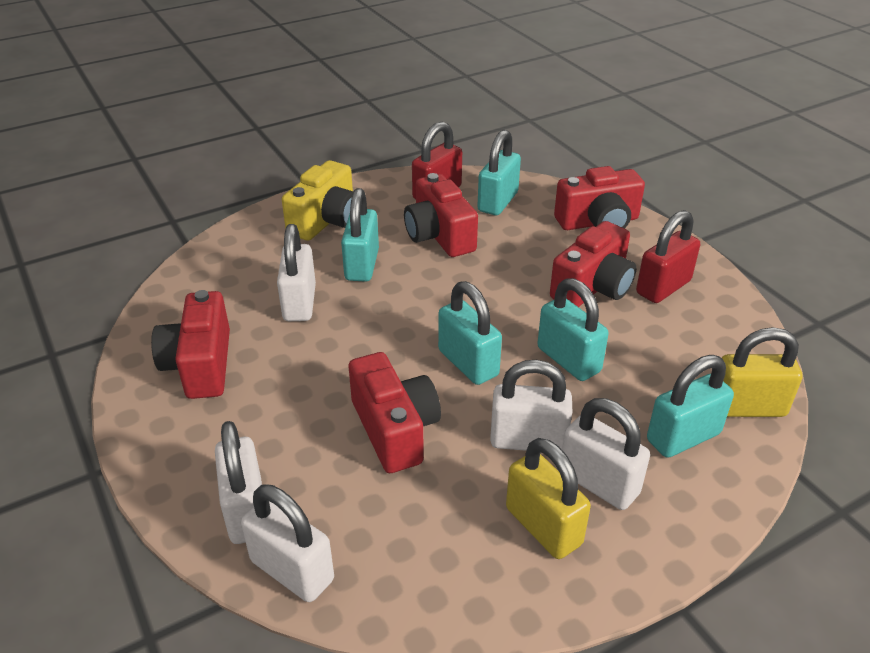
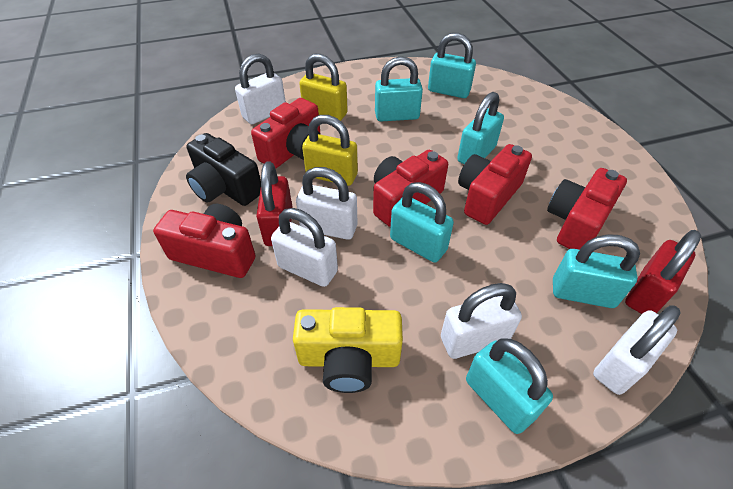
black camera: 0 -> 1
turquoise padlock: 5 -> 6

